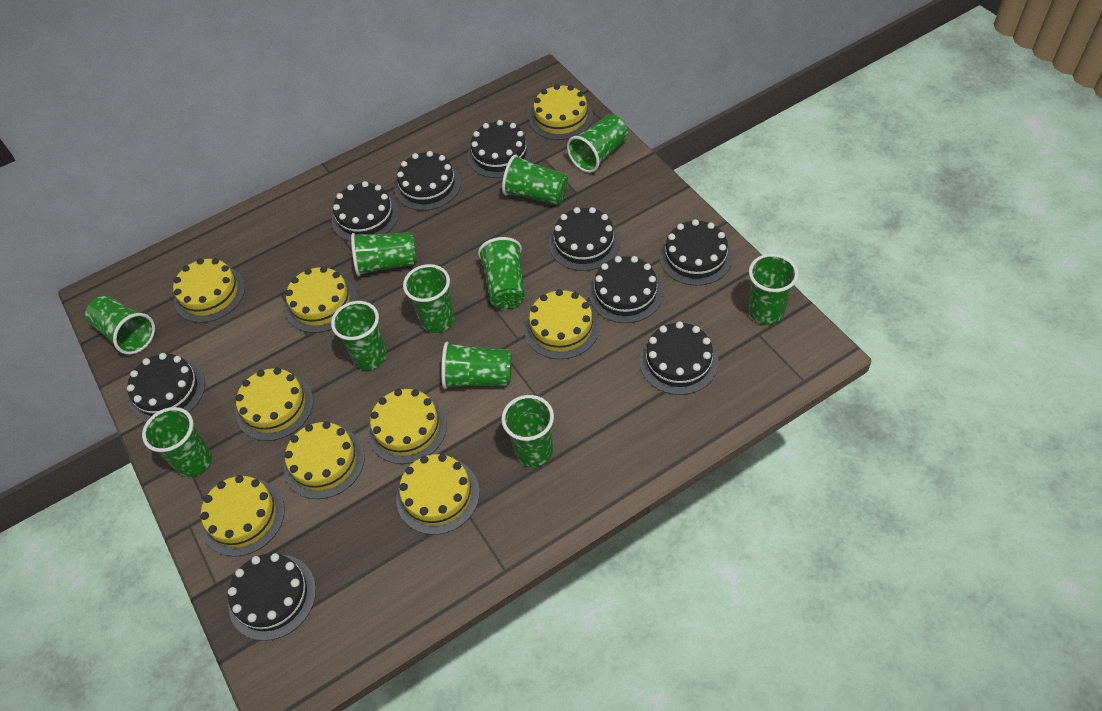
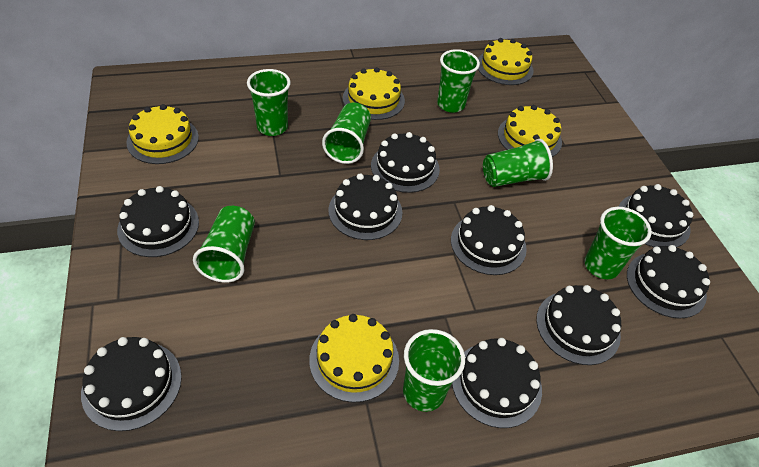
green cup: 11 -> 7
yellow cake: 9 -> 5

